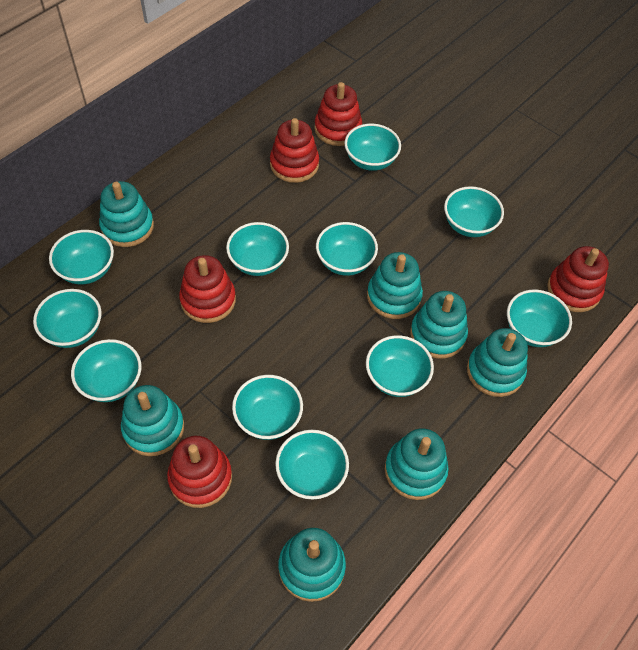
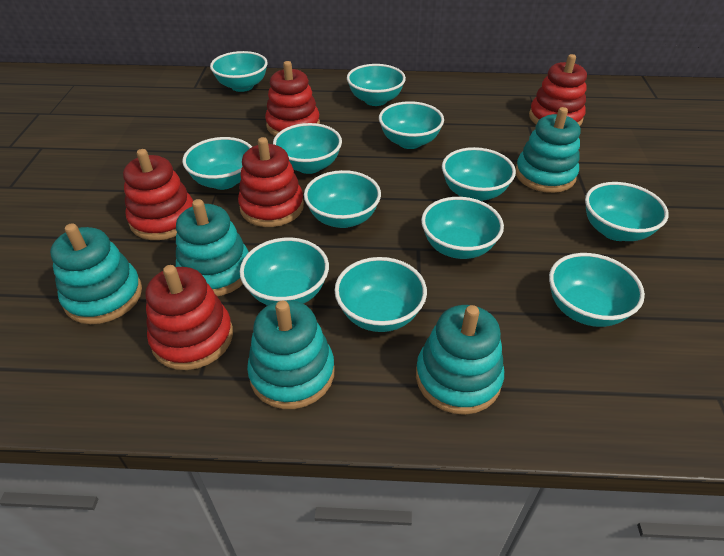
turquoise bowl: 11 -> 12
turquoise stacking toy: 7 -> 5

